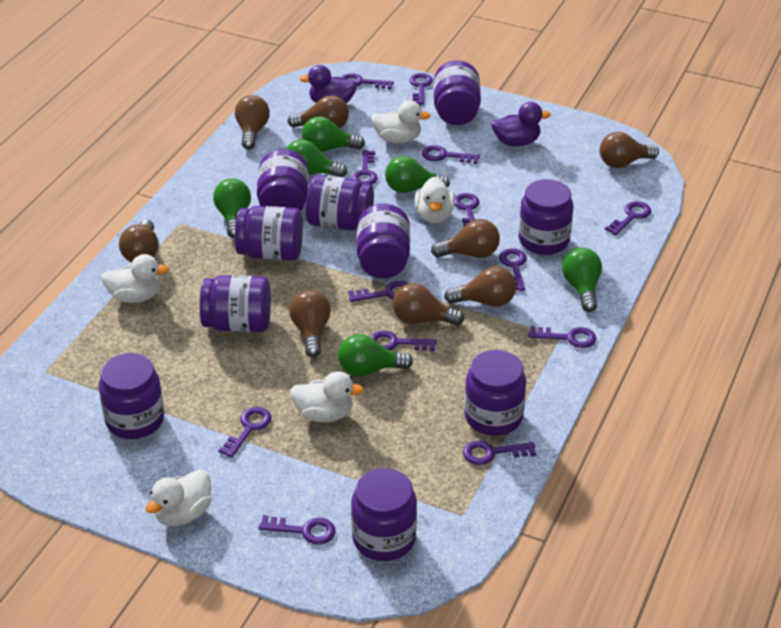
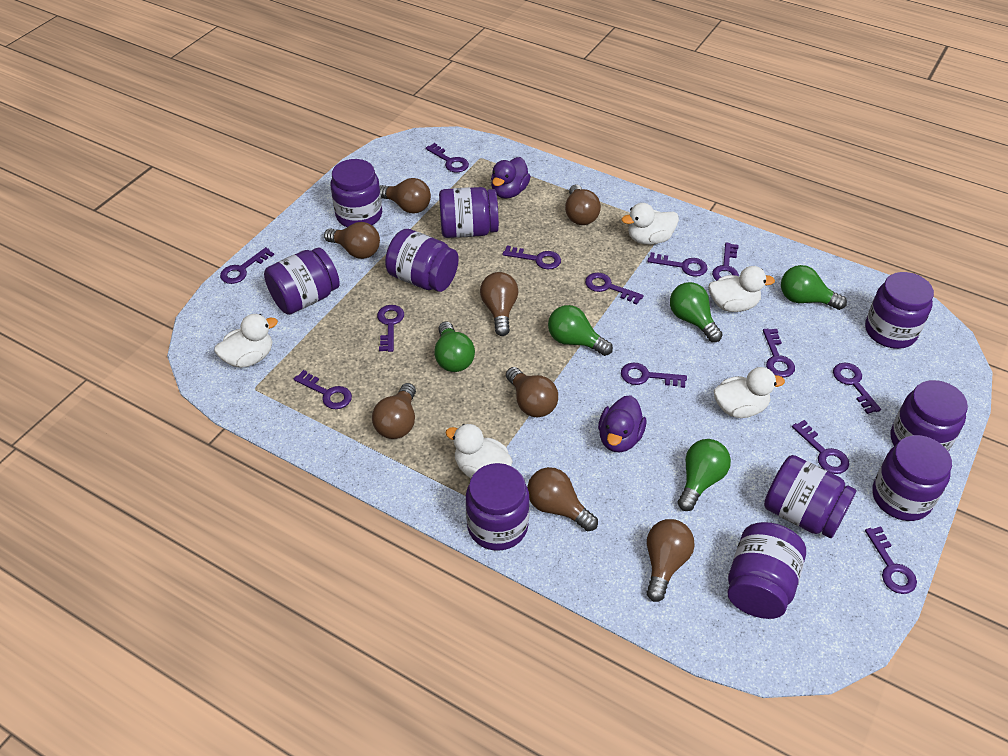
green light bulb: 6 -> 5

